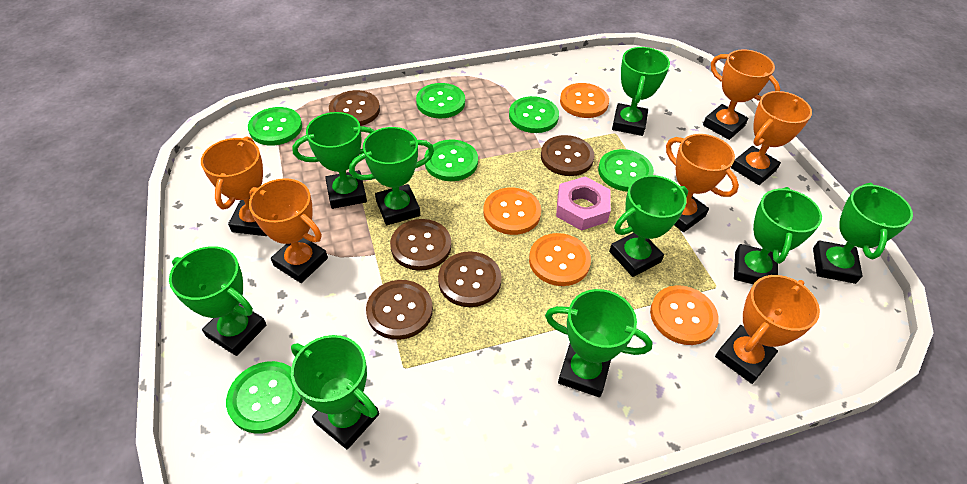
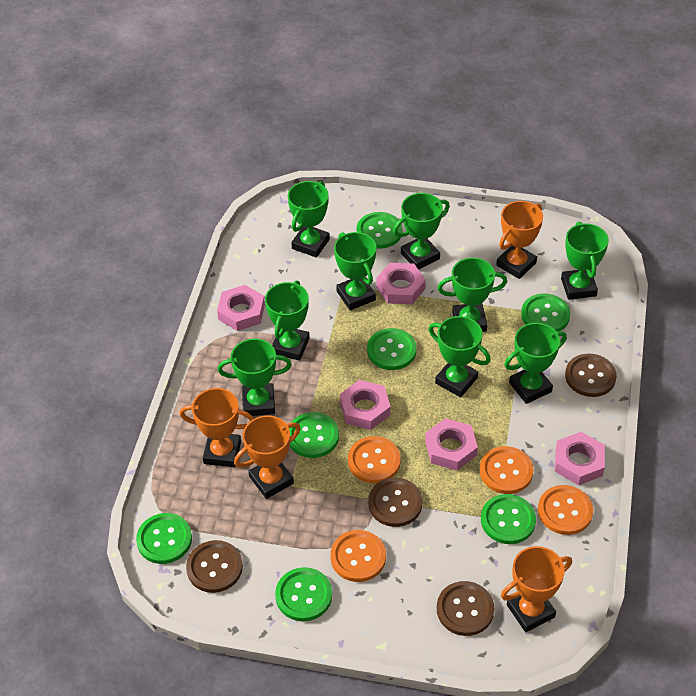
brown button: 5 -> 4
green button: 6 -> 7
orange trophy: 6 -> 4
pink nut: 1 -> 5

